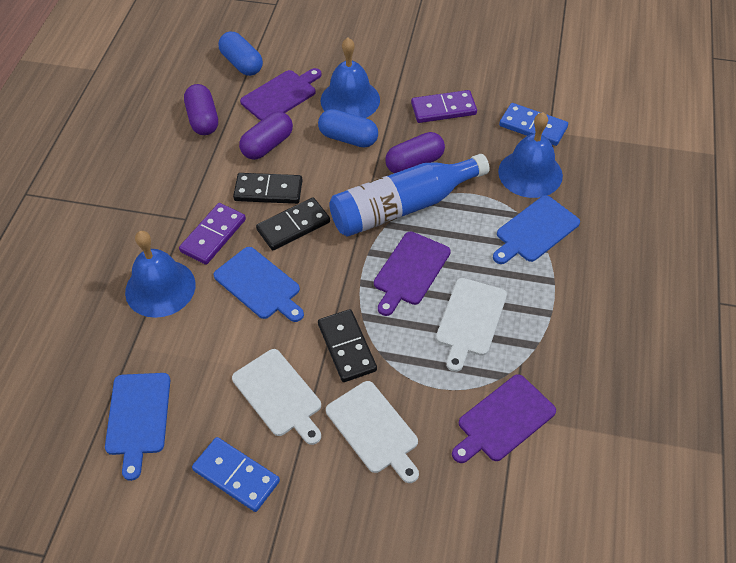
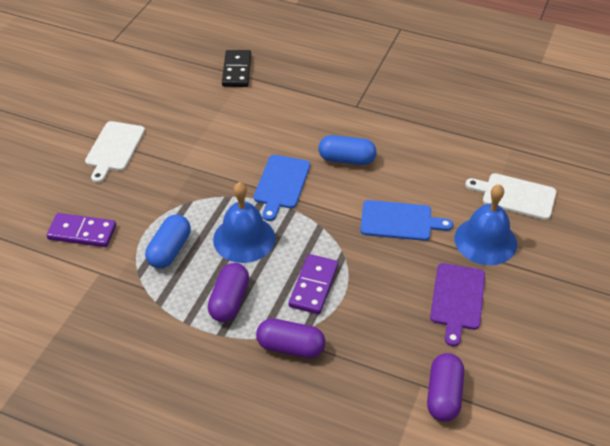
black domino: 3 -> 1
blue bell: 3 -> 2
blue bottle: 1 -> 0
blue cutting board: 3 -> 2
blue domino: 2 -> 0
purple cutting board: 3 -> 1
white cutting board: 3 -> 2

